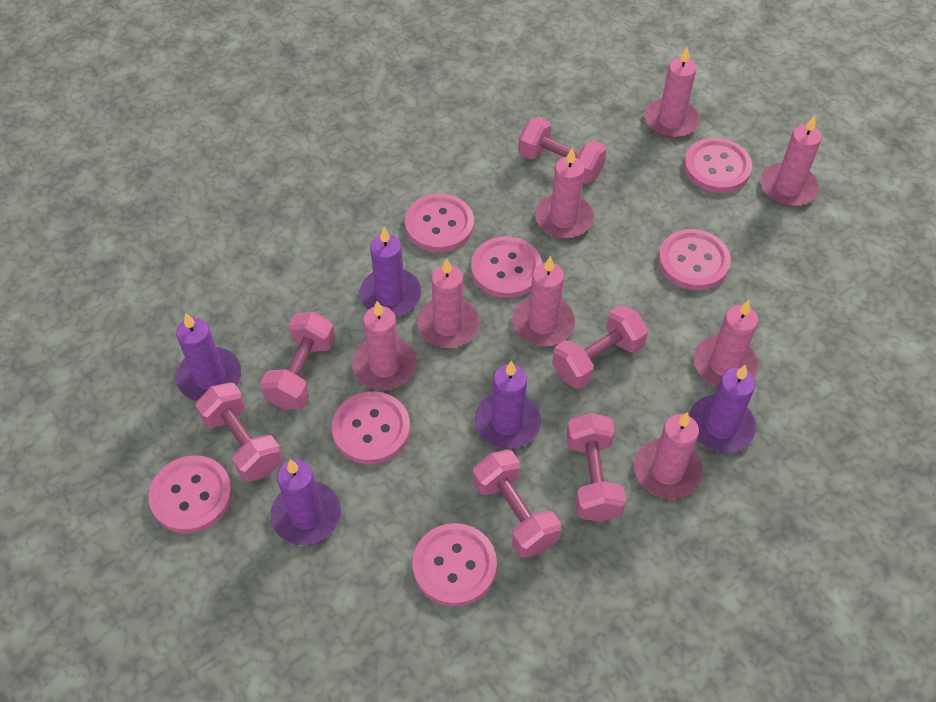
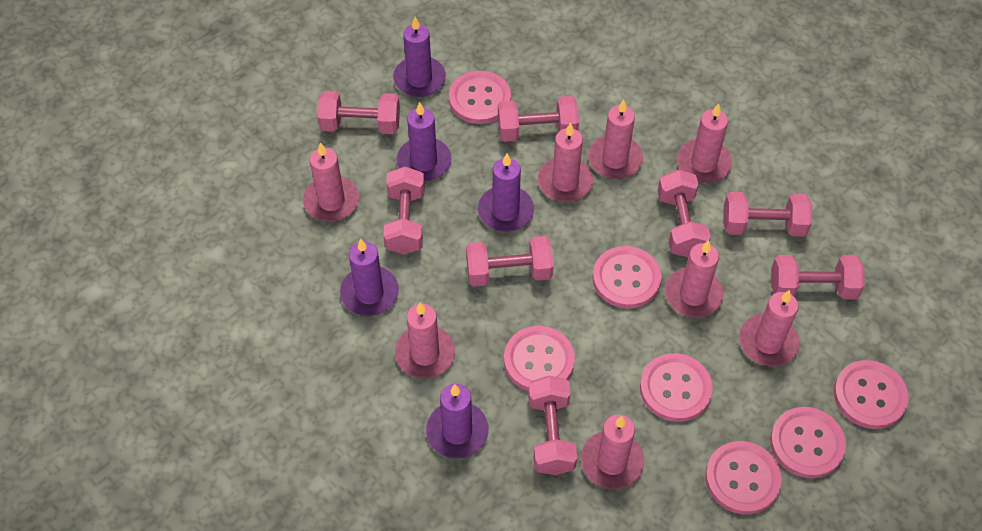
pink dumbbell: 6 -> 8

